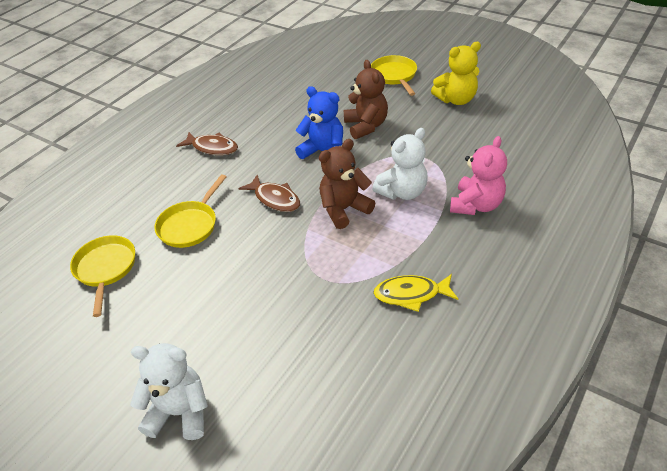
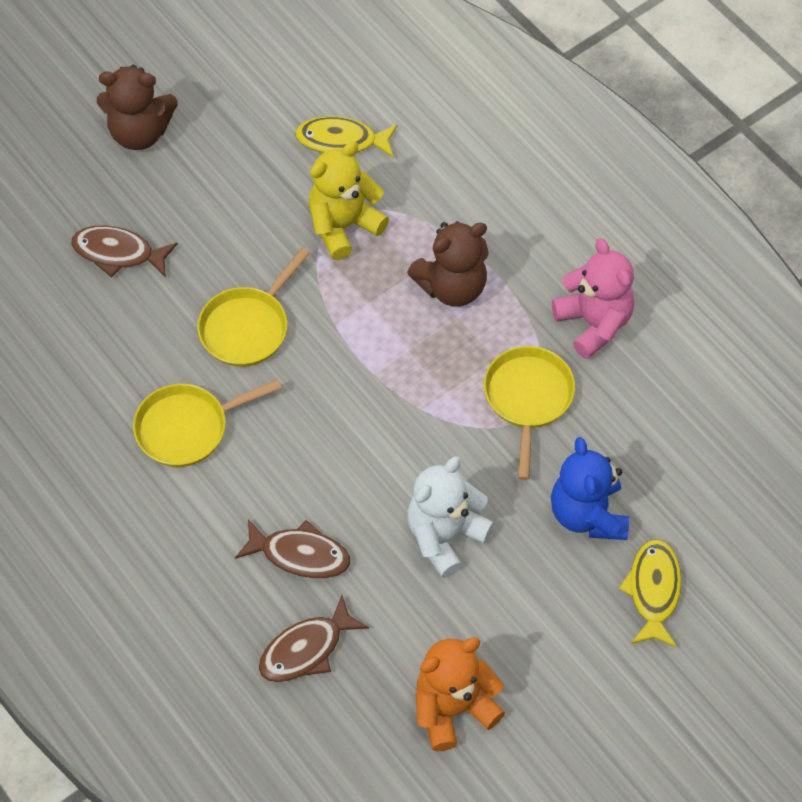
brown fish: 2 -> 3
orange teddy bear: 0 -> 1
white teddy bear: 2 -> 1
yellow fish: 1 -> 2

